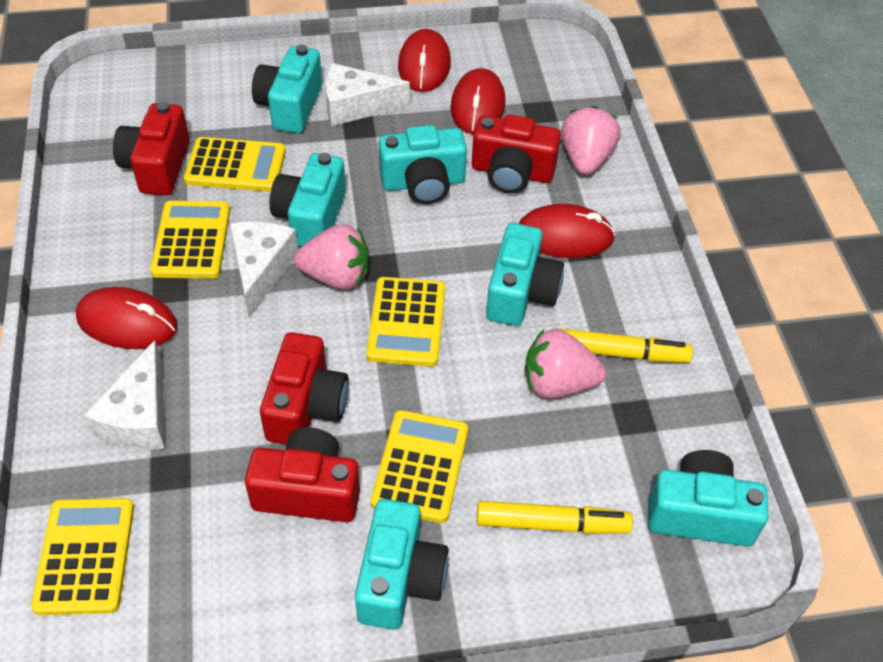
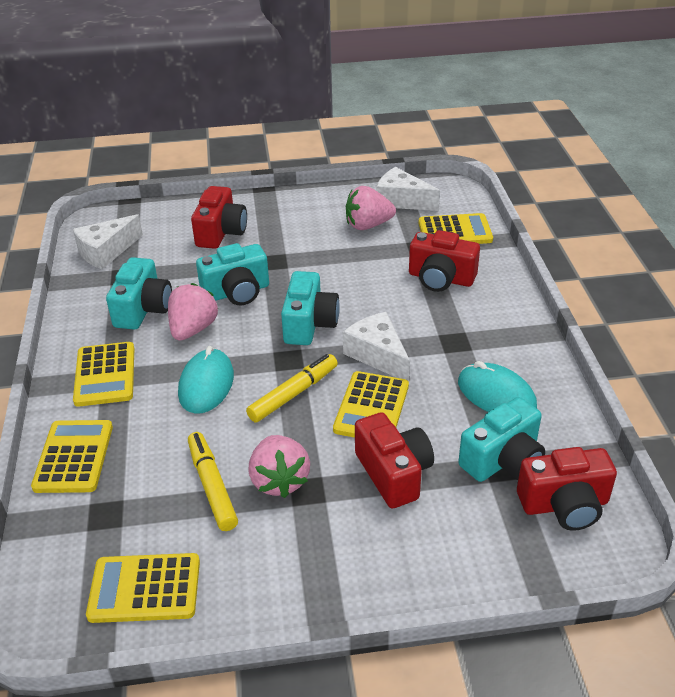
red mouse: 4 -> 0
turquoise camera: 6 -> 4
turquoise mouse: 0 -> 2

